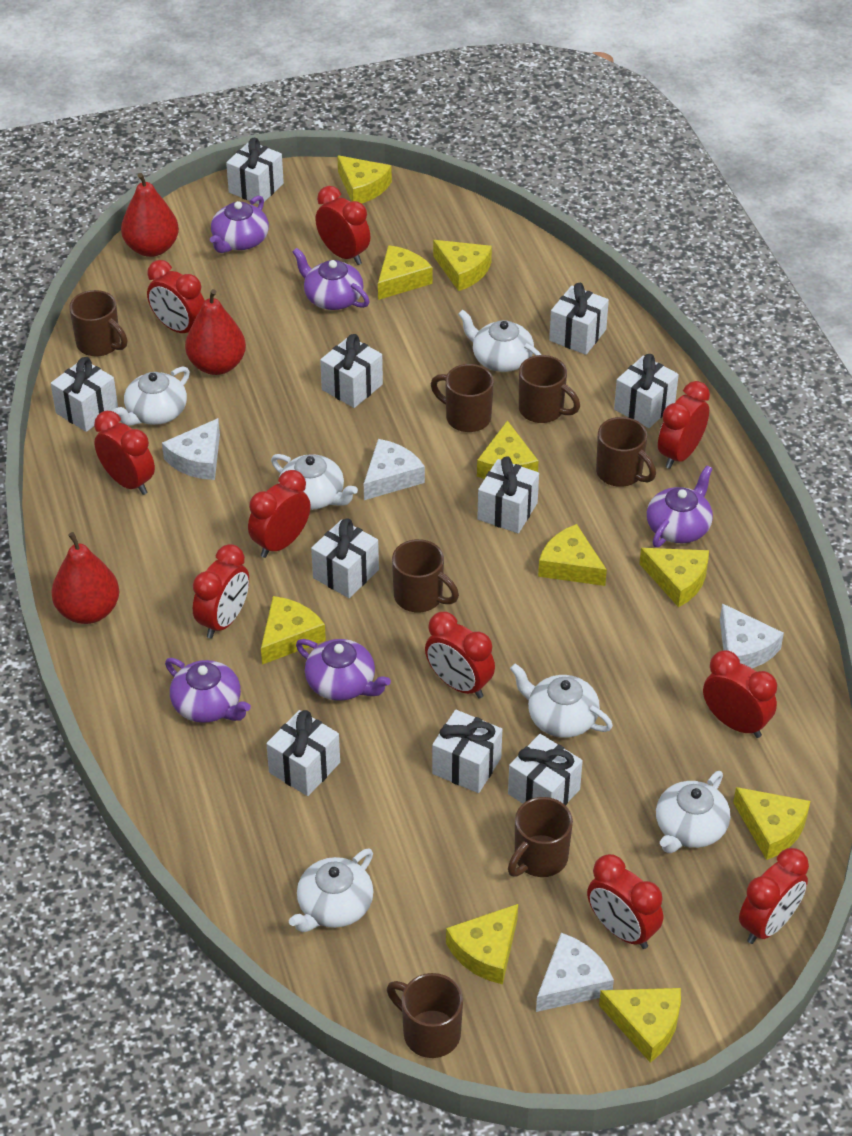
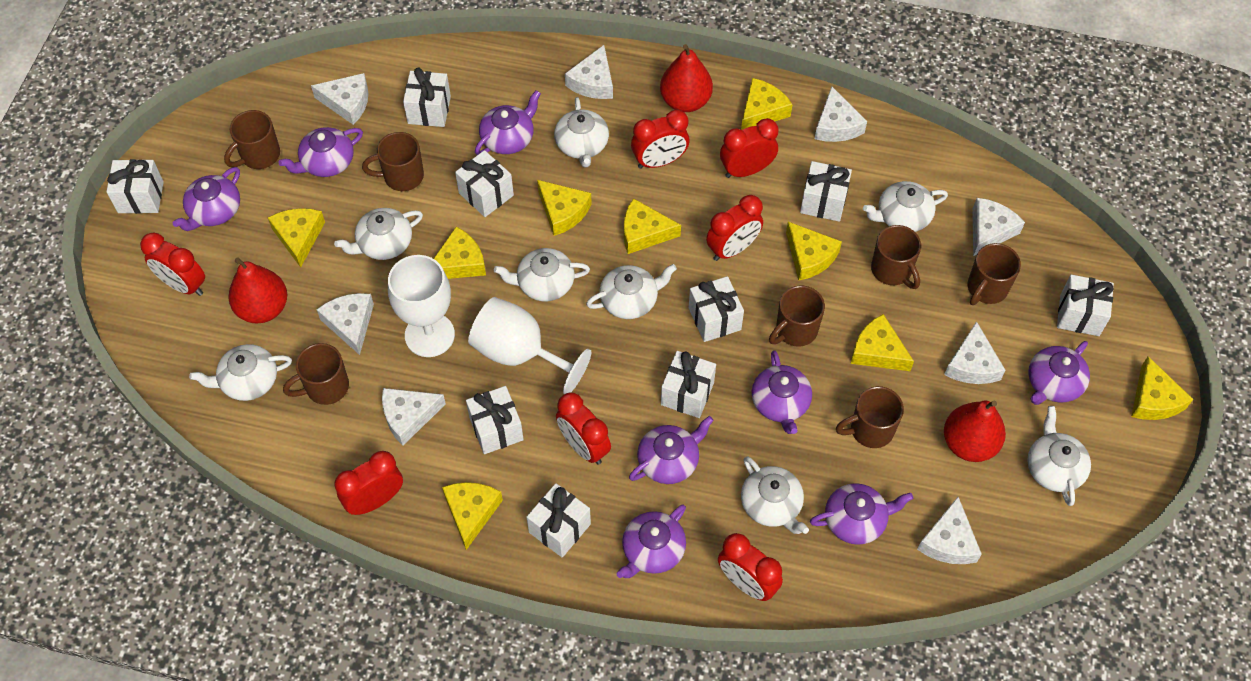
purple teapot: 5 -> 8
red clock: 10 -> 7
white cheese: 4 -> 8
white gift: 10 -> 9
white goblet: 0 -> 2
white teapot: 6 -> 8
yellow cheese: 10 -> 9

